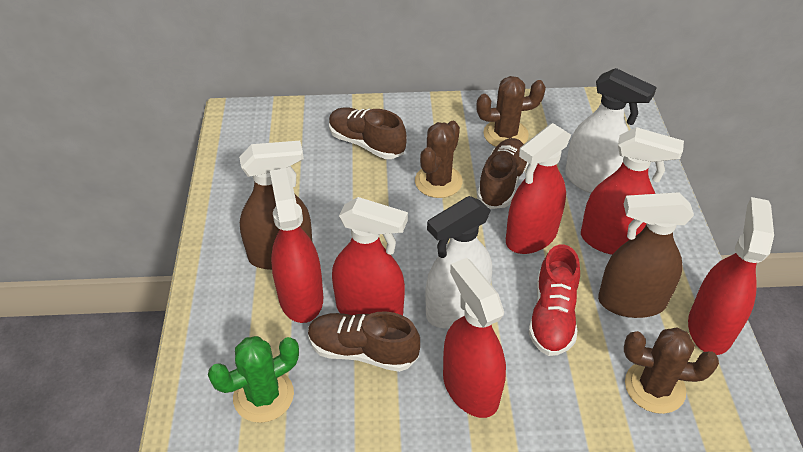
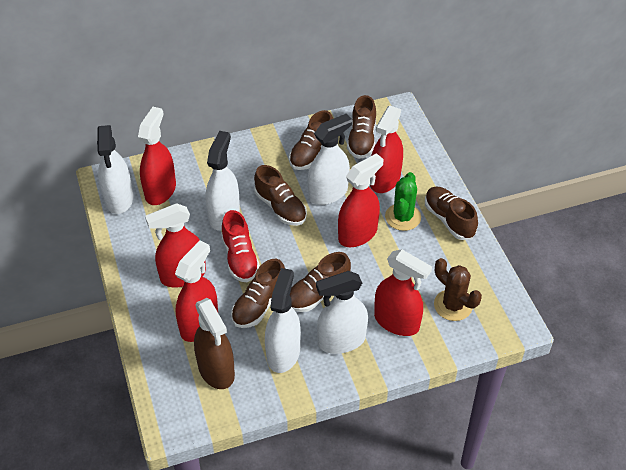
brown cactus: 3 -> 1
brown shoe: 3 -> 6
brown spray bottle: 2 -> 1
white spray bottle: 2 -> 5

